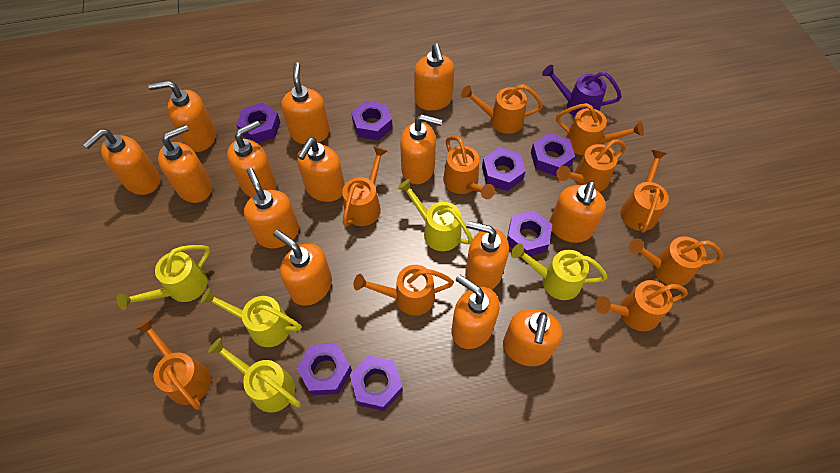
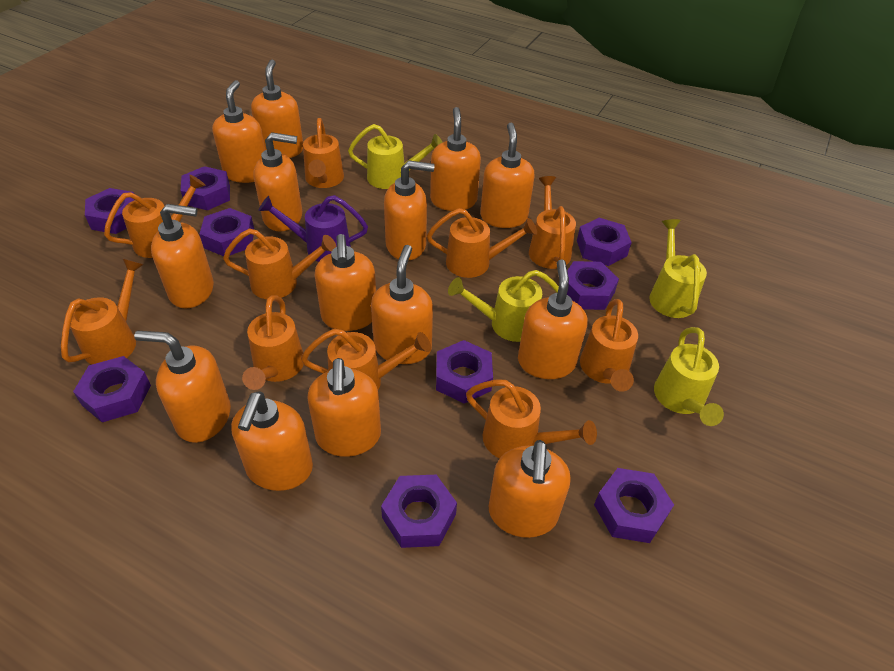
purple nut: 7 -> 9
yellow watering can: 5 -> 4

